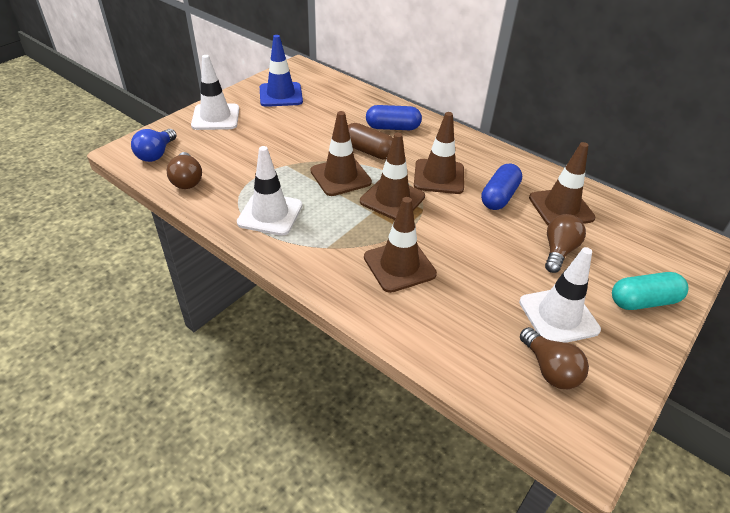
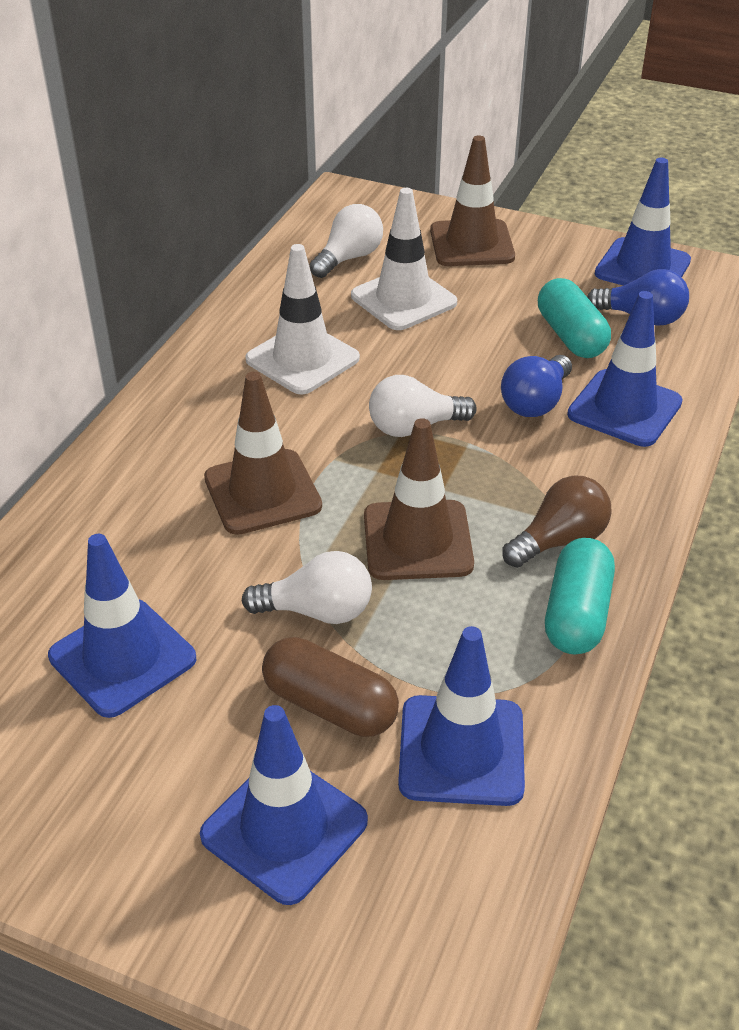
blue capsule: 2 -> 0
blue light bulb: 1 -> 2
blue traffic cone: 1 -> 5
brown light bulb: 3 -> 1
brown traffic cone: 5 -> 3
turquoise capsule: 1 -> 2
white light bulb: 0 -> 3
white traffic cone: 3 -> 2

